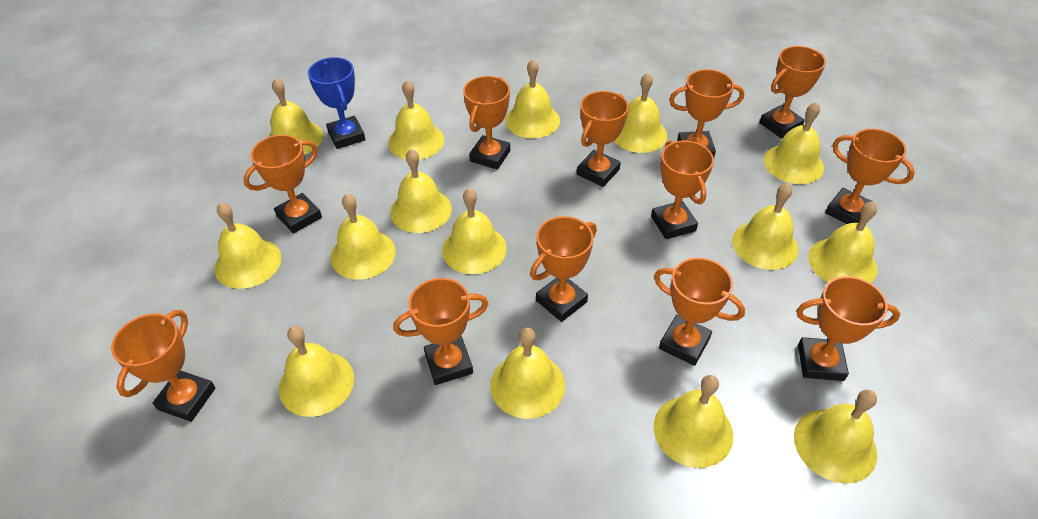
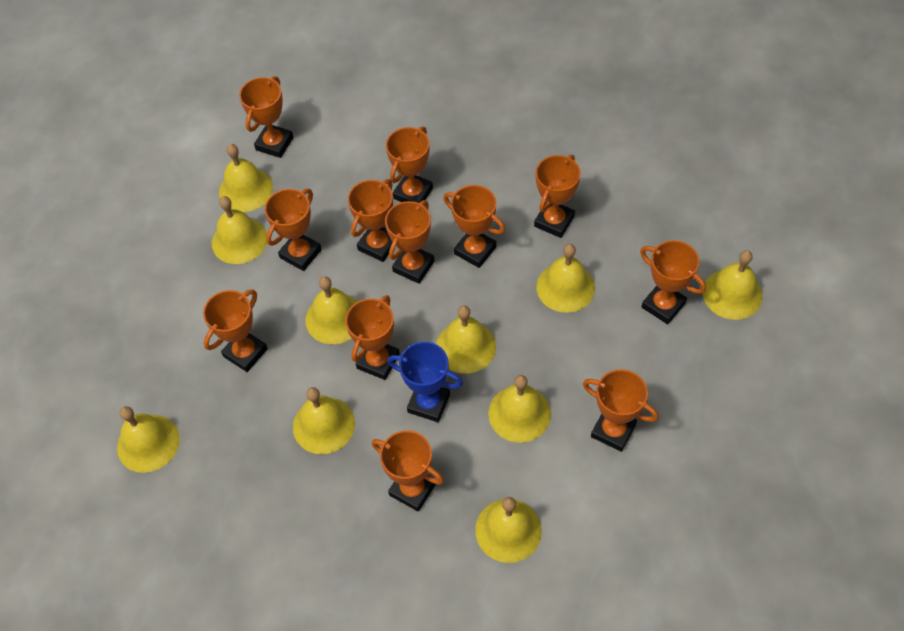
yellow bell: 15 -> 10

